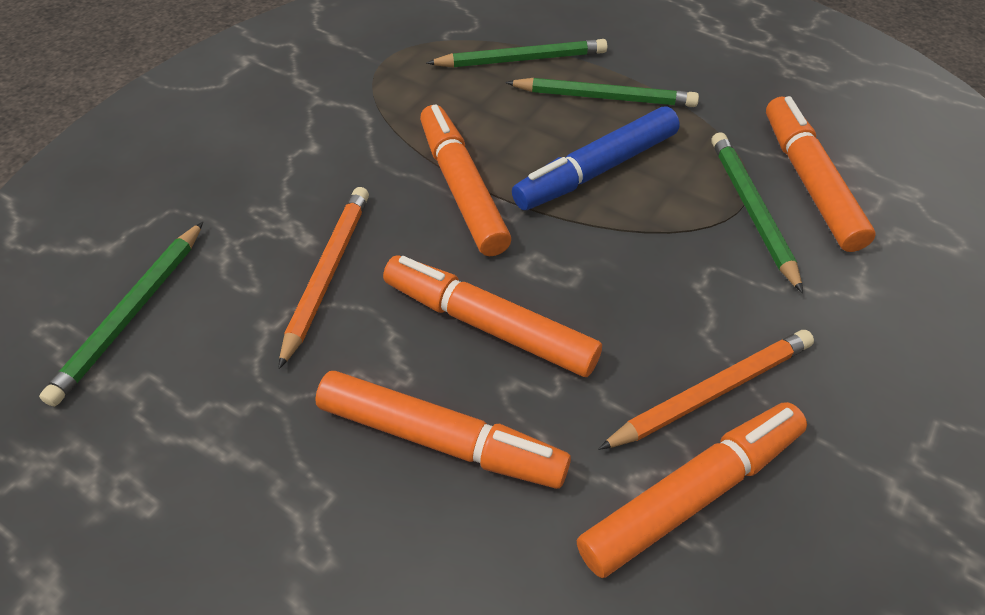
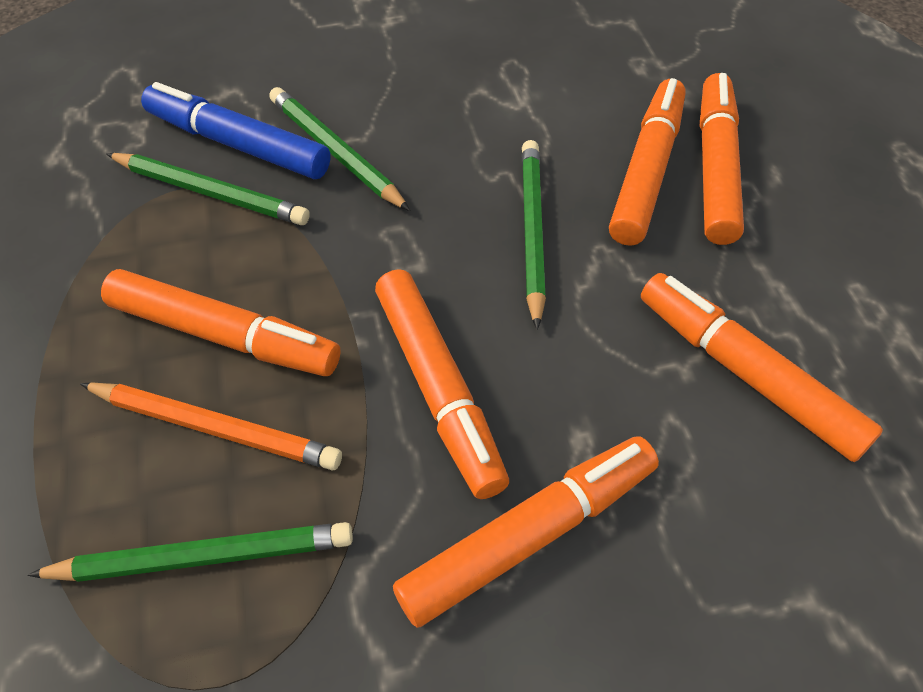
orange marker: 5 -> 6
orange pencil: 2 -> 1

